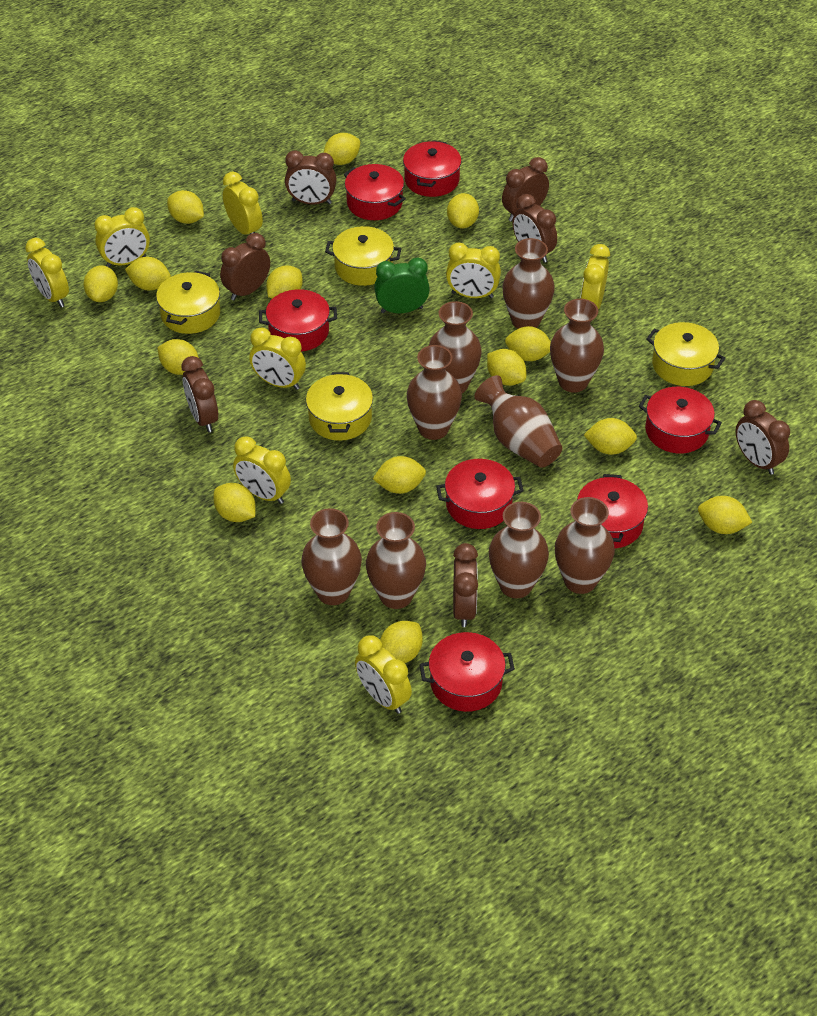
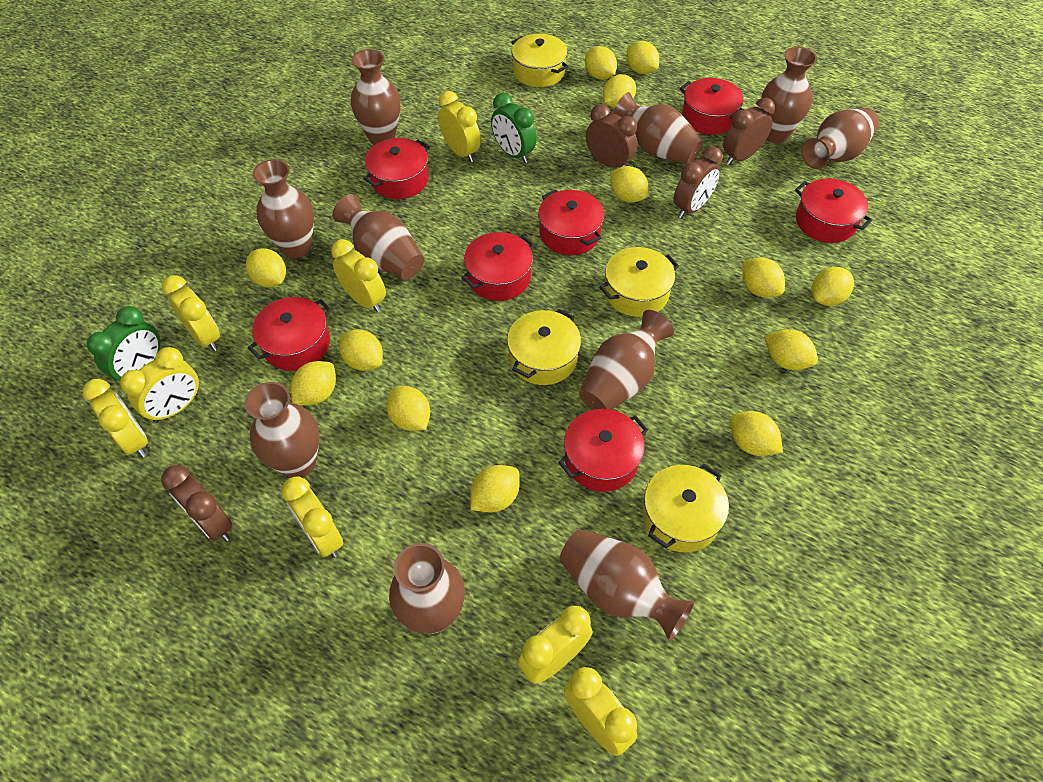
brown clock: 7 -> 4
brown vase: 9 -> 10
green clock: 1 -> 2
yellow lemon: 14 -> 13

